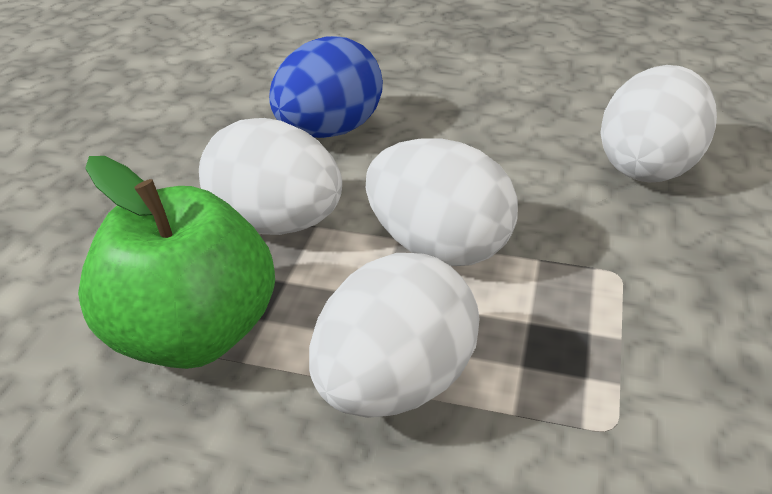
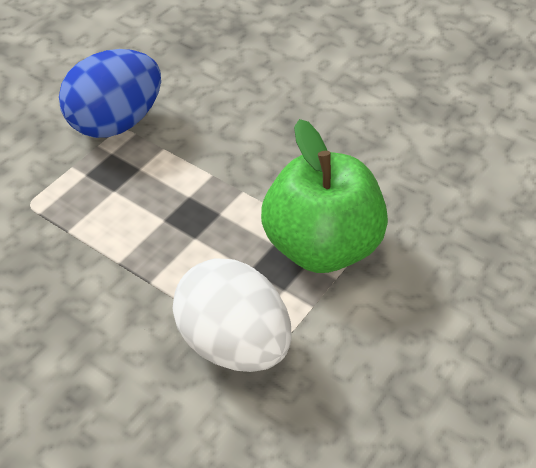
white egg: 4 -> 1

